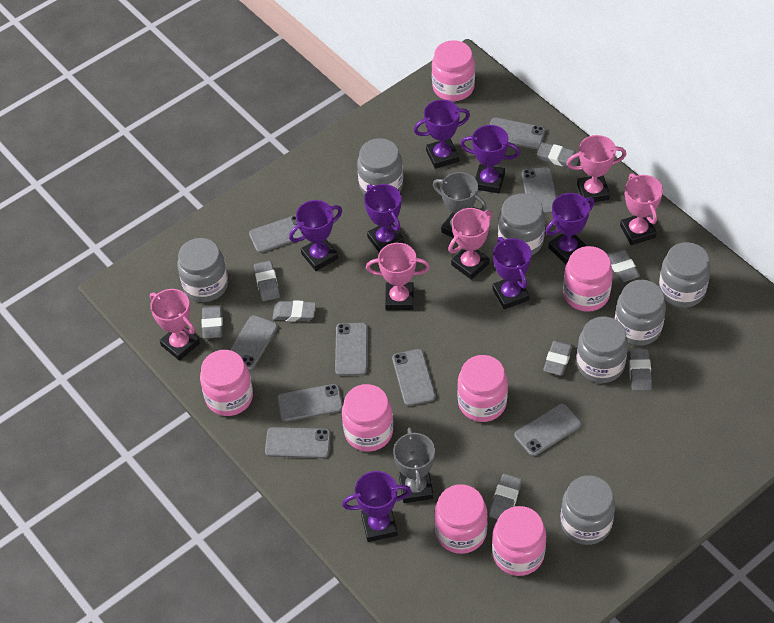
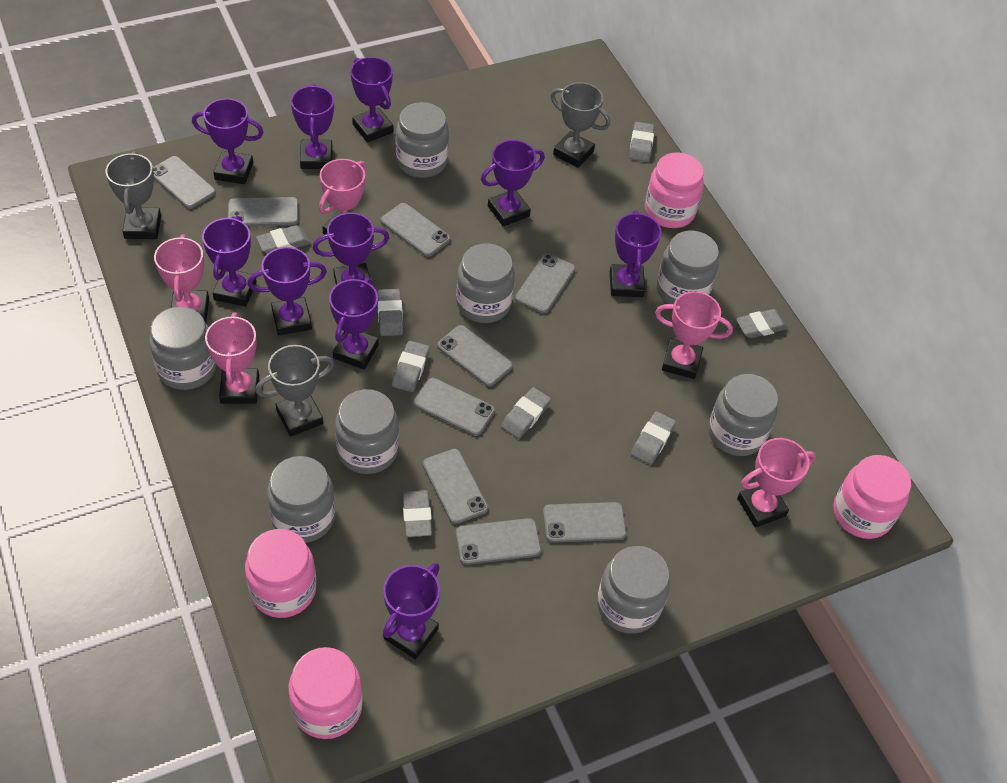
grey jar: 7 -> 8
grey trophy: 2 -> 3
pink jar: 7 -> 4
purple trophy: 7 -> 10

